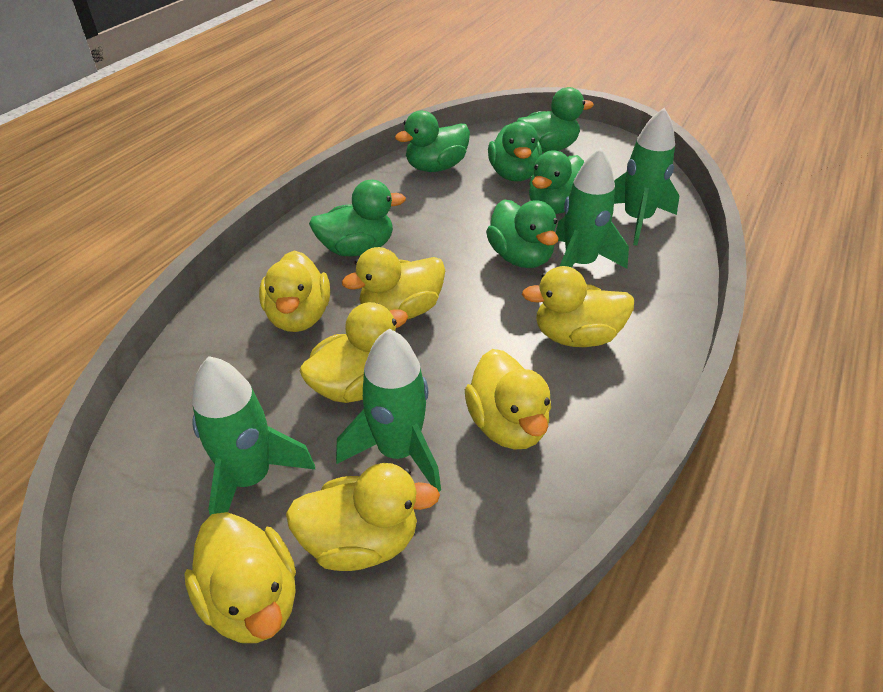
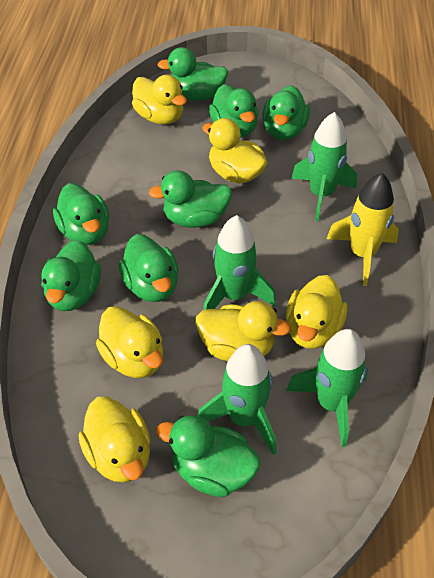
green duck: 6 -> 8
yellow duck: 7 -> 6
yellow rocket: 0 -> 1

